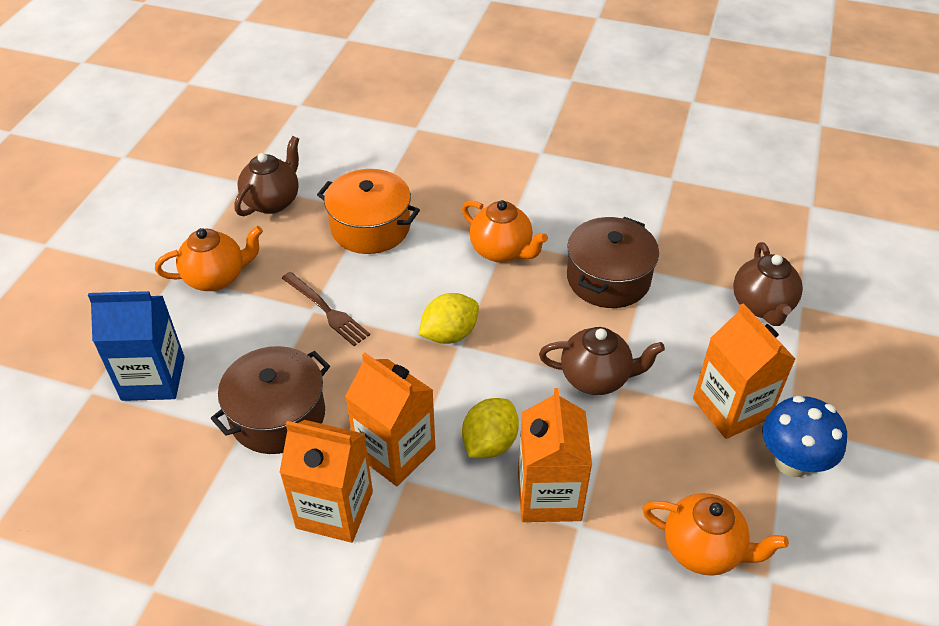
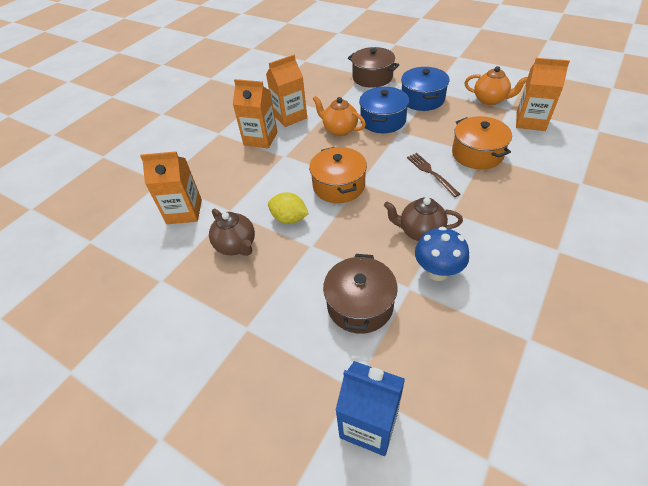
blue pot: 0 -> 2
brown teapot: 3 -> 2
orange pot: 1 -> 2
orange teapot: 3 -> 2
yellow lemon: 2 -> 1

